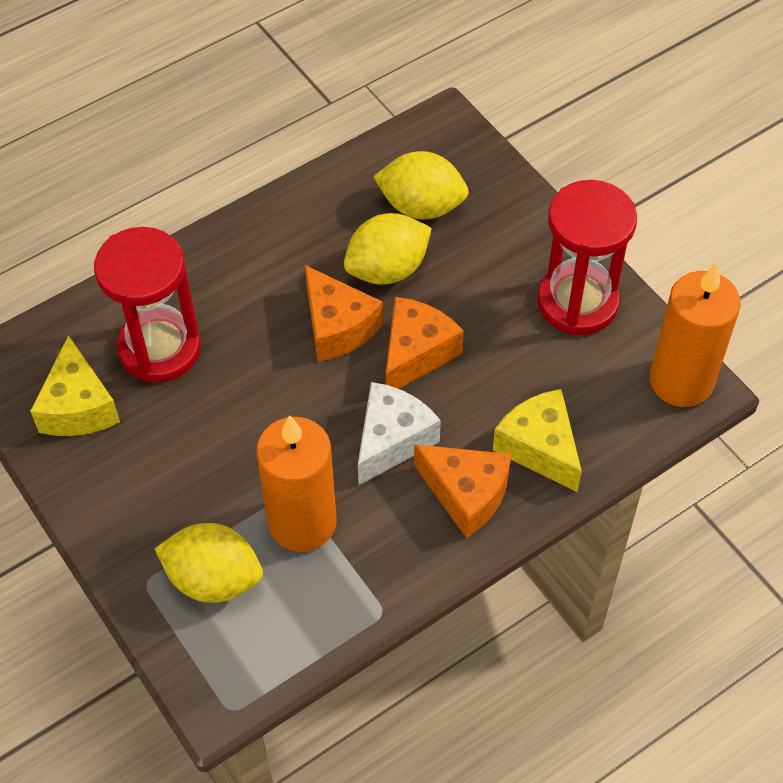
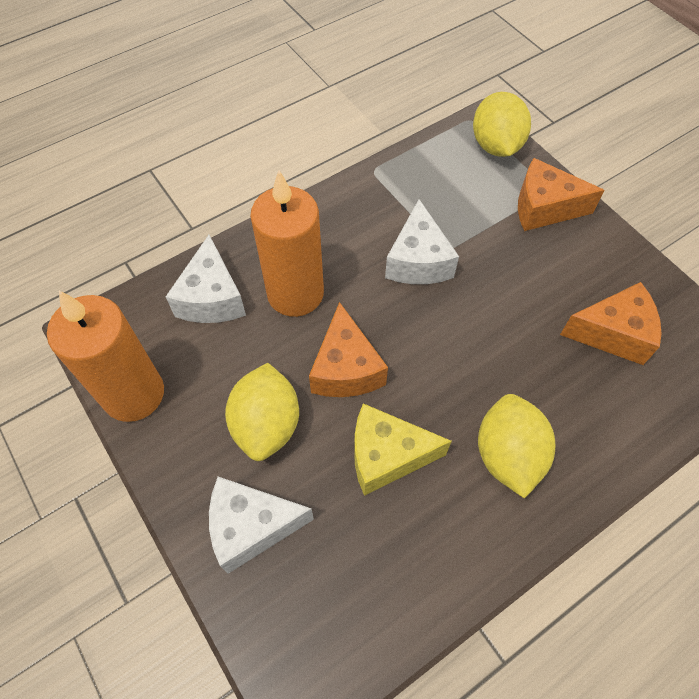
red hourglass: 2 -> 0
white cheese: 1 -> 3
yellow cheese: 2 -> 1

